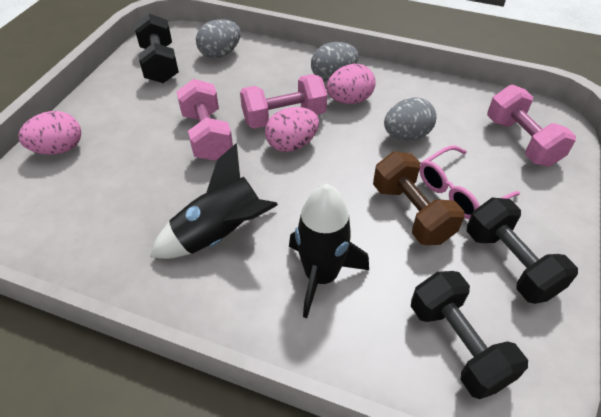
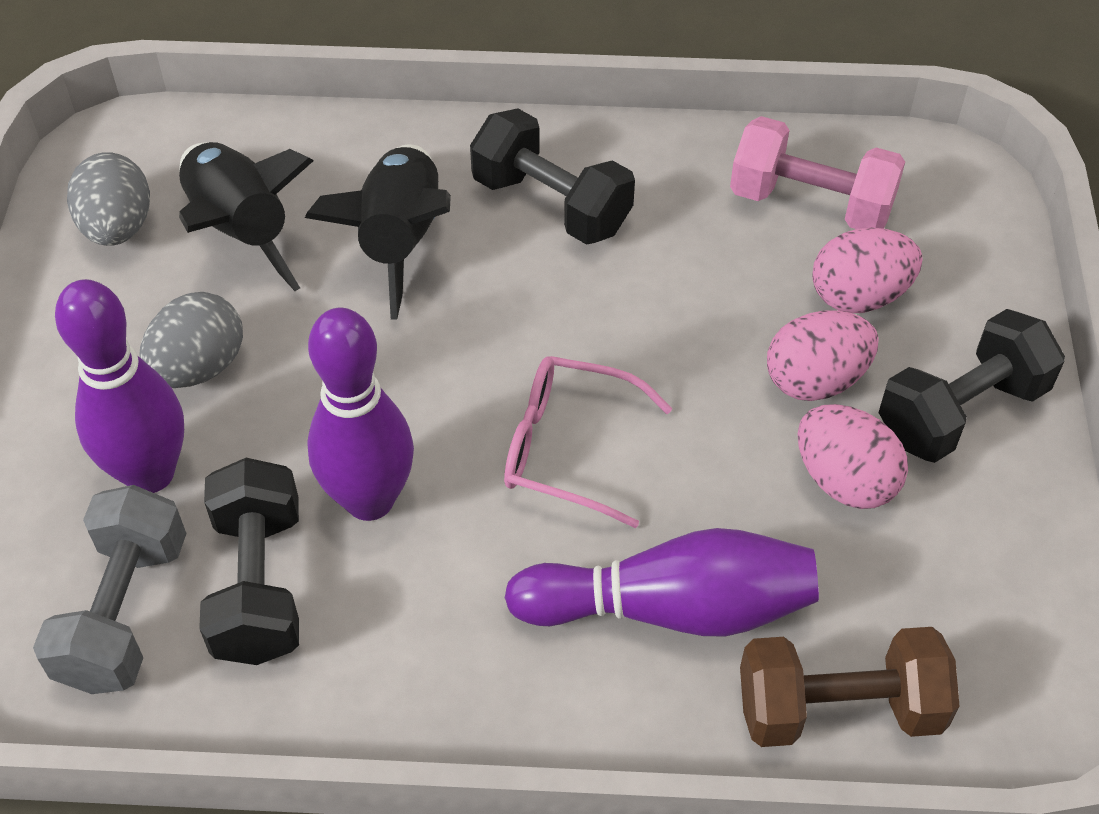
grey dumbbell: 0 -> 1
grey egg: 3 -> 2
pink dumbbell: 3 -> 1
purple bowling pin: 0 -> 3

